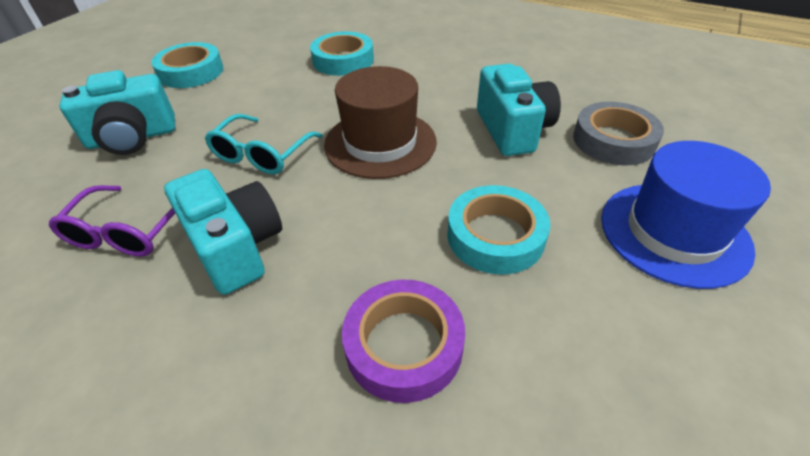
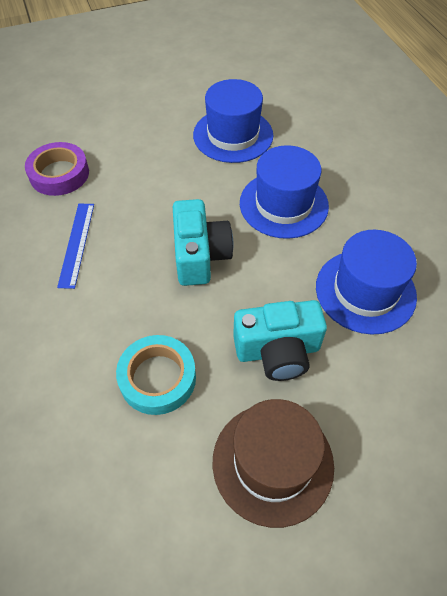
blue hat: 1 -> 3
blue ruler: 0 -> 1
grey tape: 1 -> 0
purple glasses: 1 -> 0
turquoise camera: 3 -> 2
turquoise glasses: 1 -> 0
turquoise tape: 3 -> 1

